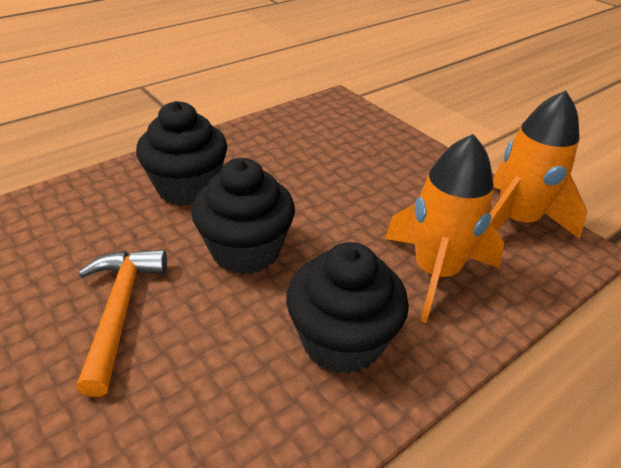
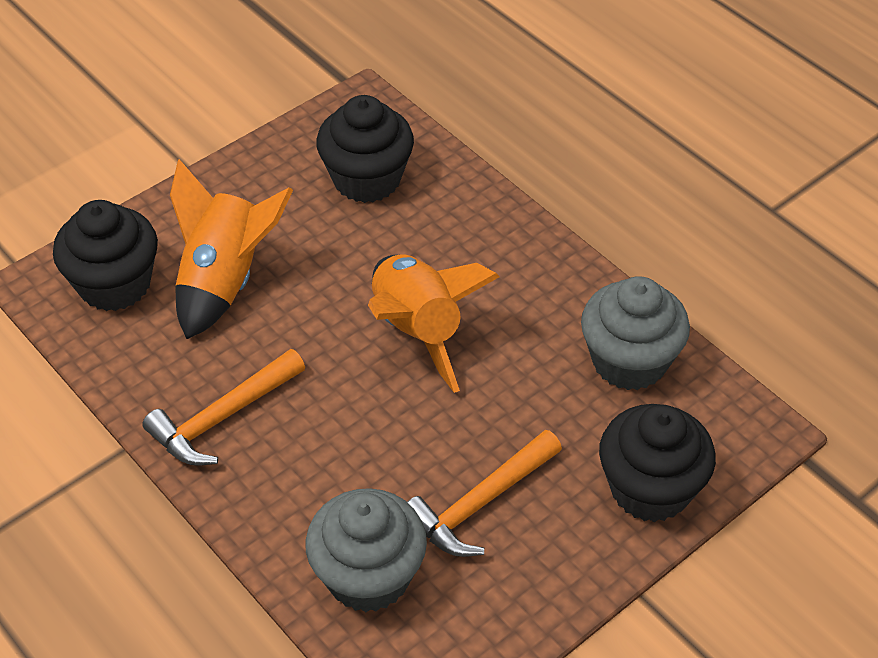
grey cupcake: 0 -> 2
orange hammer: 1 -> 2

